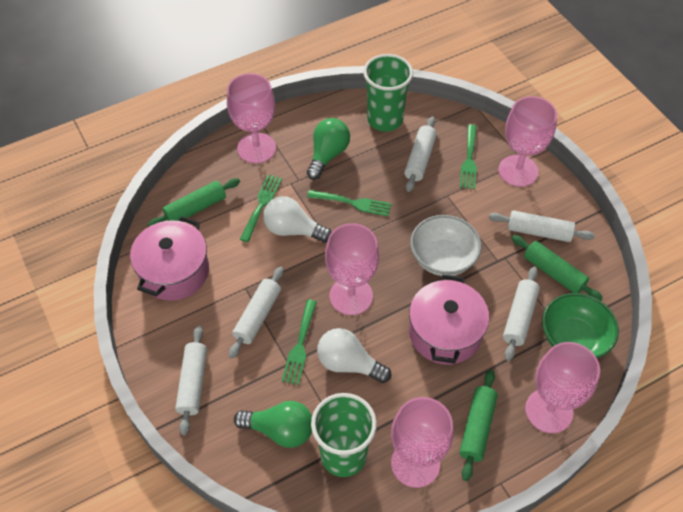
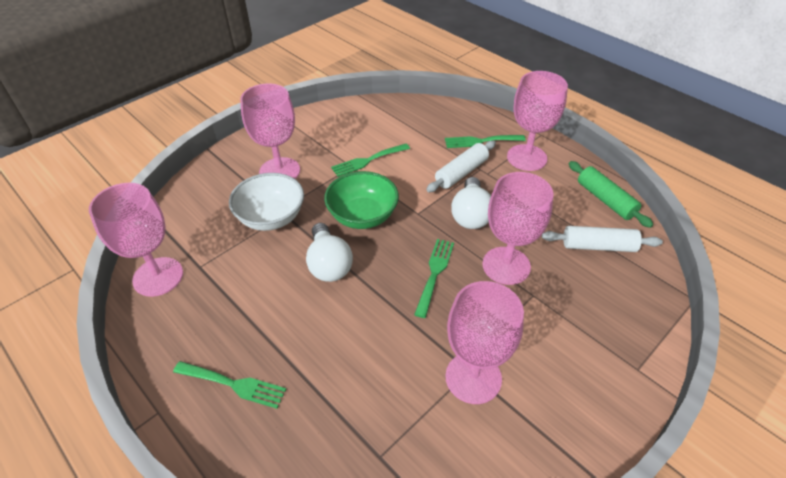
green cup: 2 -> 0
green light bulb: 2 -> 0
green rolling pin: 3 -> 1
pink pot: 2 -> 0
white rolling pin: 5 -> 2

